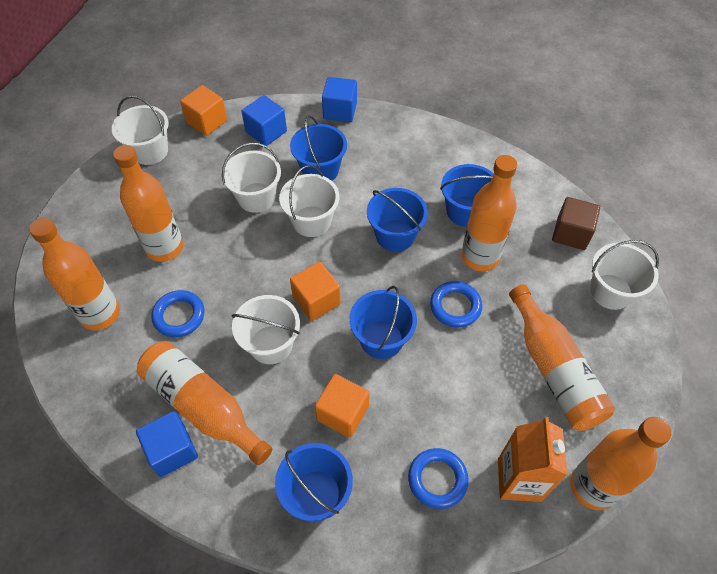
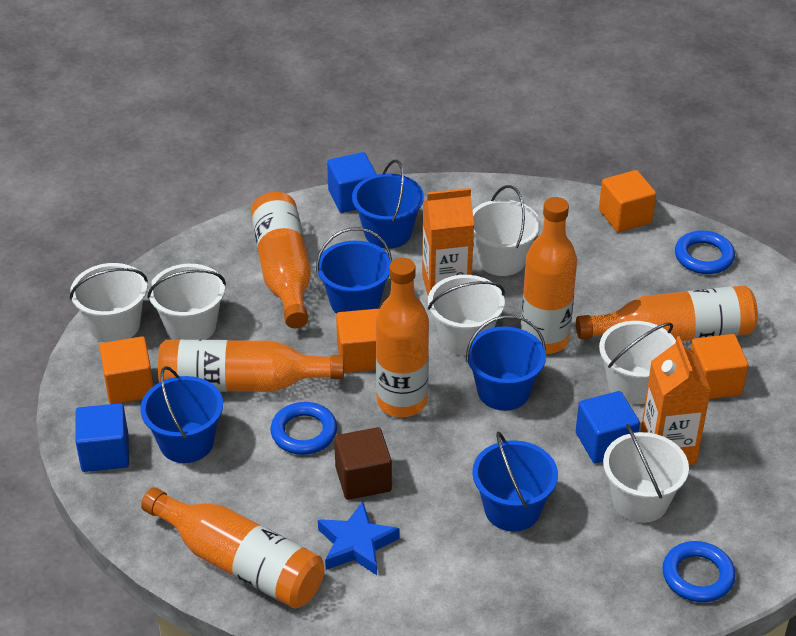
blue star: 0 -> 1
orange carton: 1 -> 2
orange cube: 3 -> 4
white bucket: 5 -> 6

